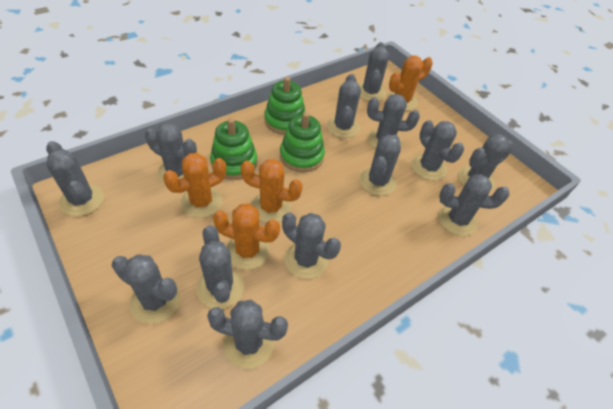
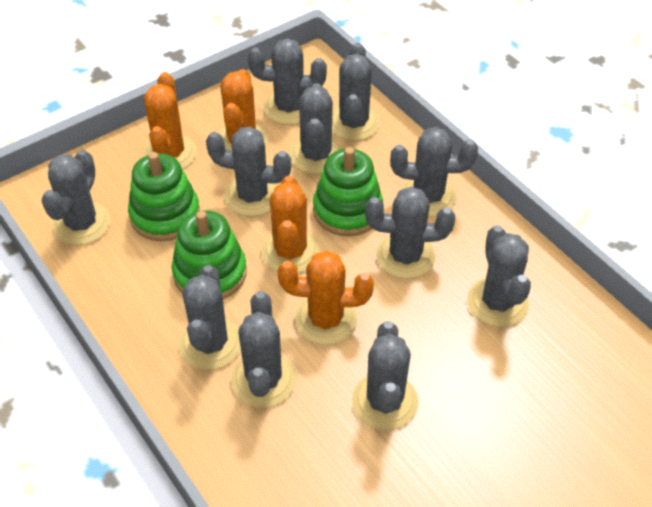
grey cactus: 13 -> 11

